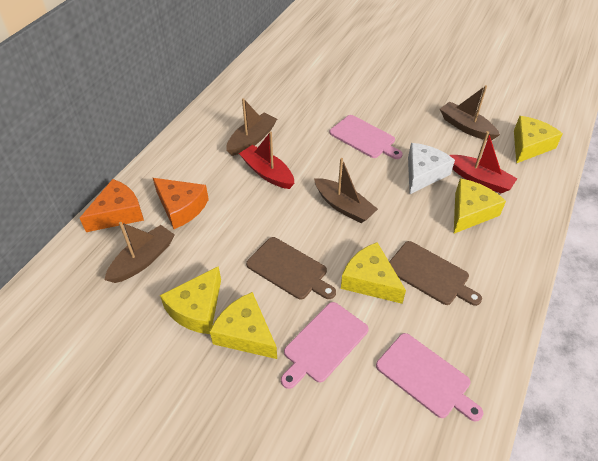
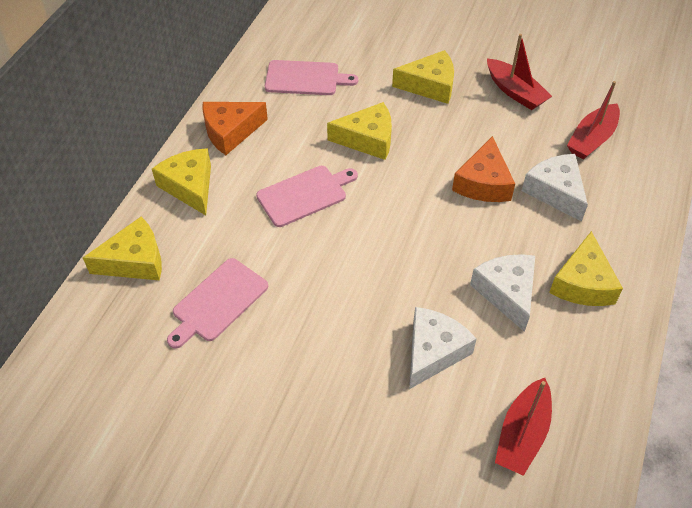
brown boat: 4 -> 0
brown cutting board: 2 -> 0
red boat: 2 -> 3
white cheese: 1 -> 3

